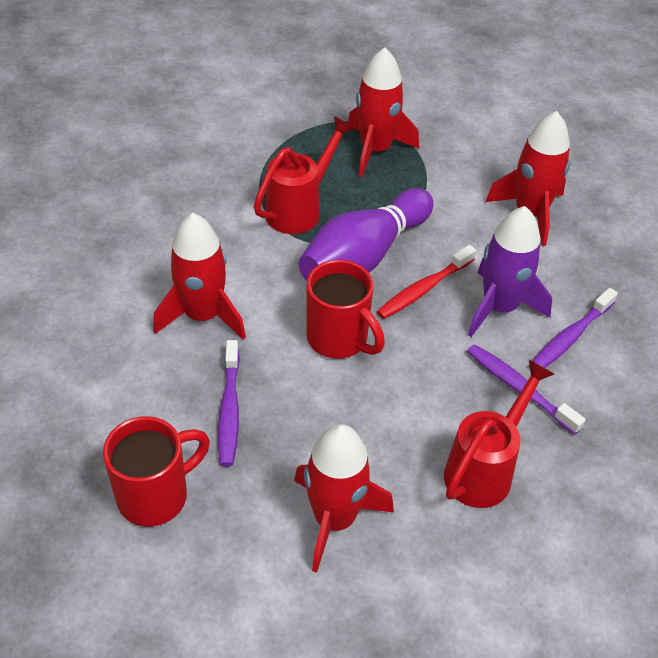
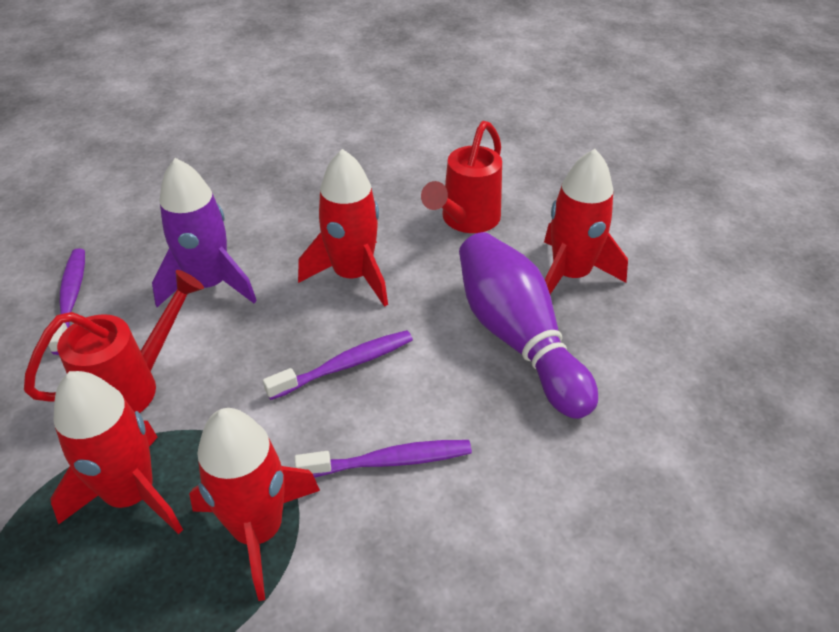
red mug: 2 -> 0
red toothbrush: 1 -> 0

